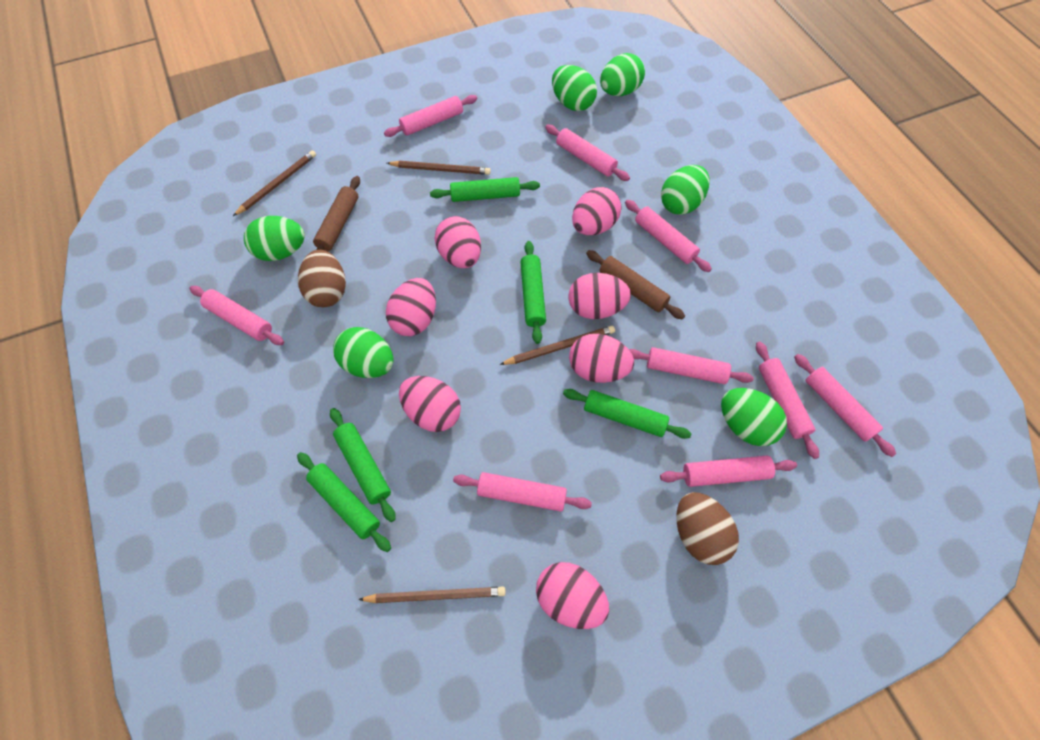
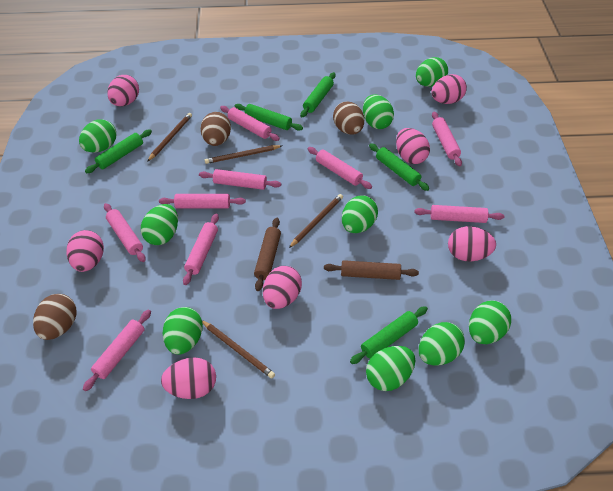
brown egg: 2 -> 3
green egg: 6 -> 9

